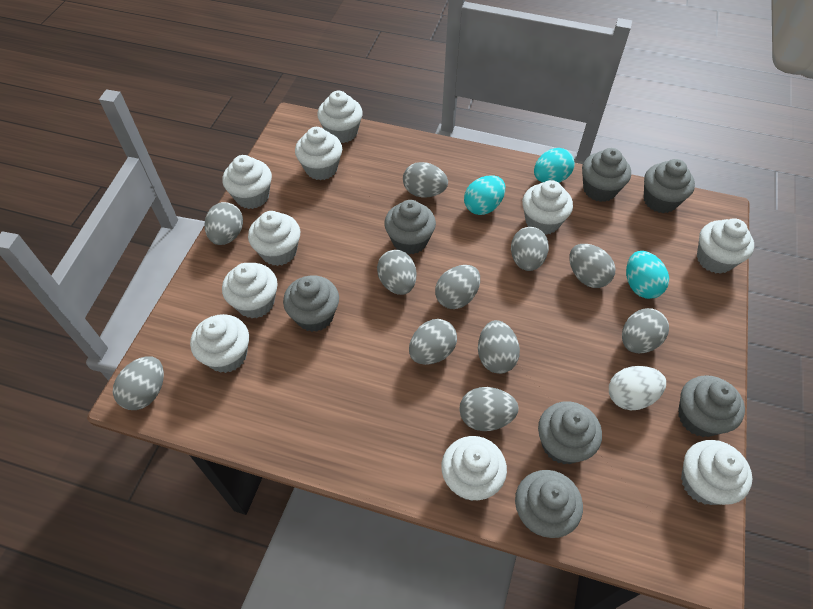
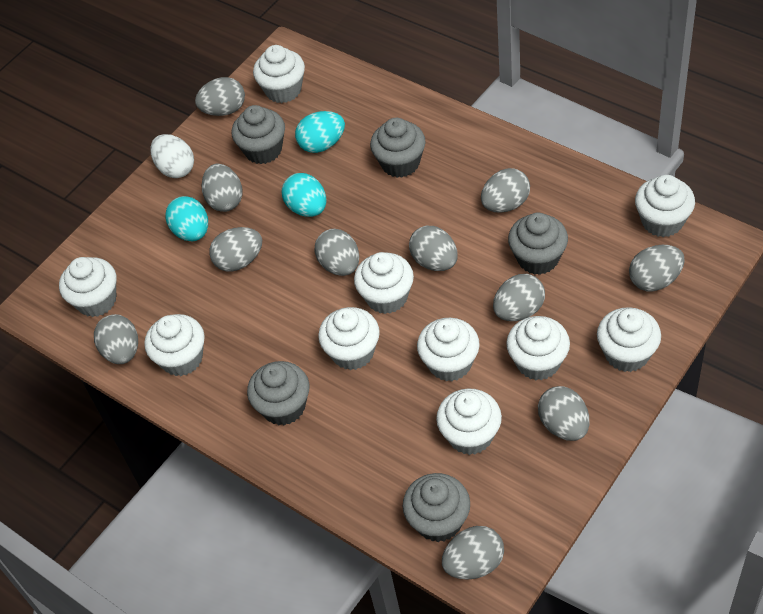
grey cupcake: 7 -> 5

